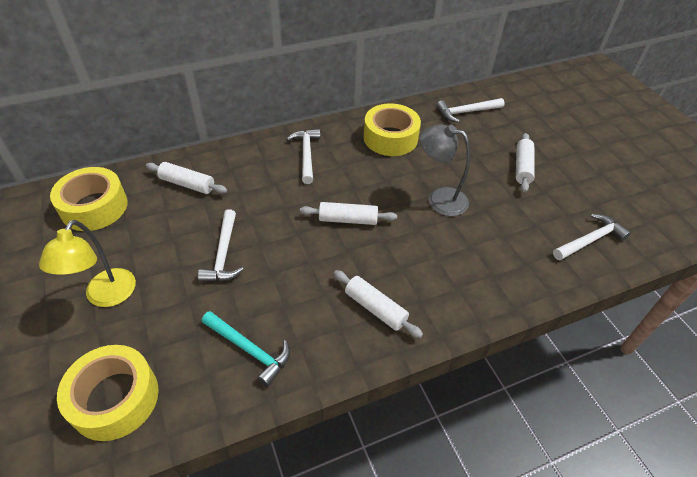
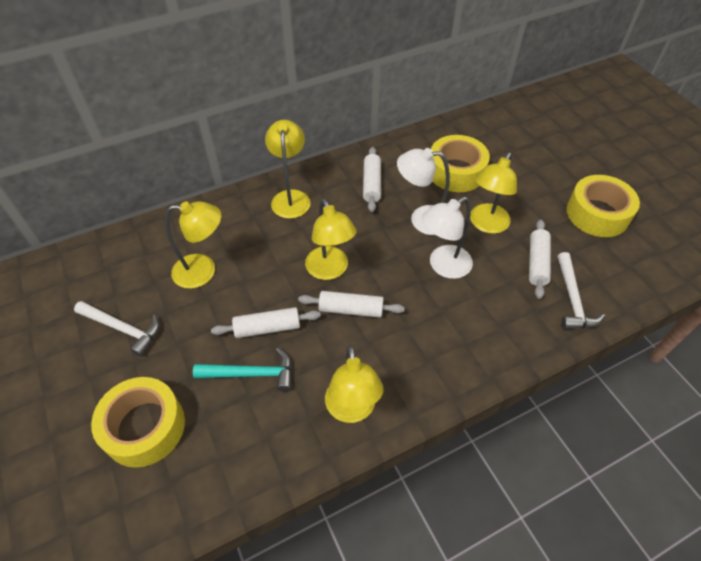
grey lamp: 1 -> 0
white hammer: 4 -> 2
white lamp: 0 -> 2
yellow lamp: 1 -> 5

